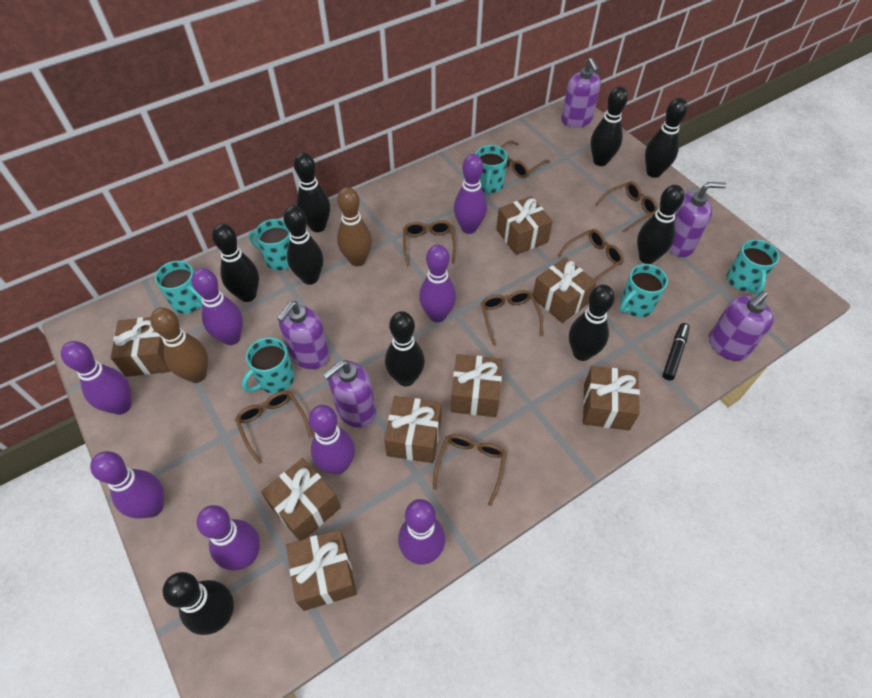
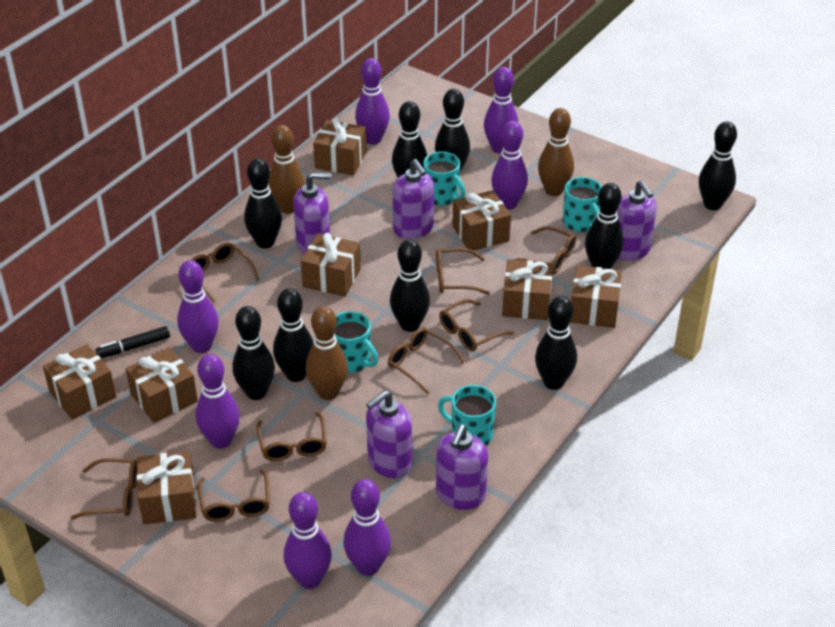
brown bowling pin: 2 -> 3
brown glasses: 7 -> 8
purple bowling pin: 8 -> 7
turquoise mug: 6 -> 4

